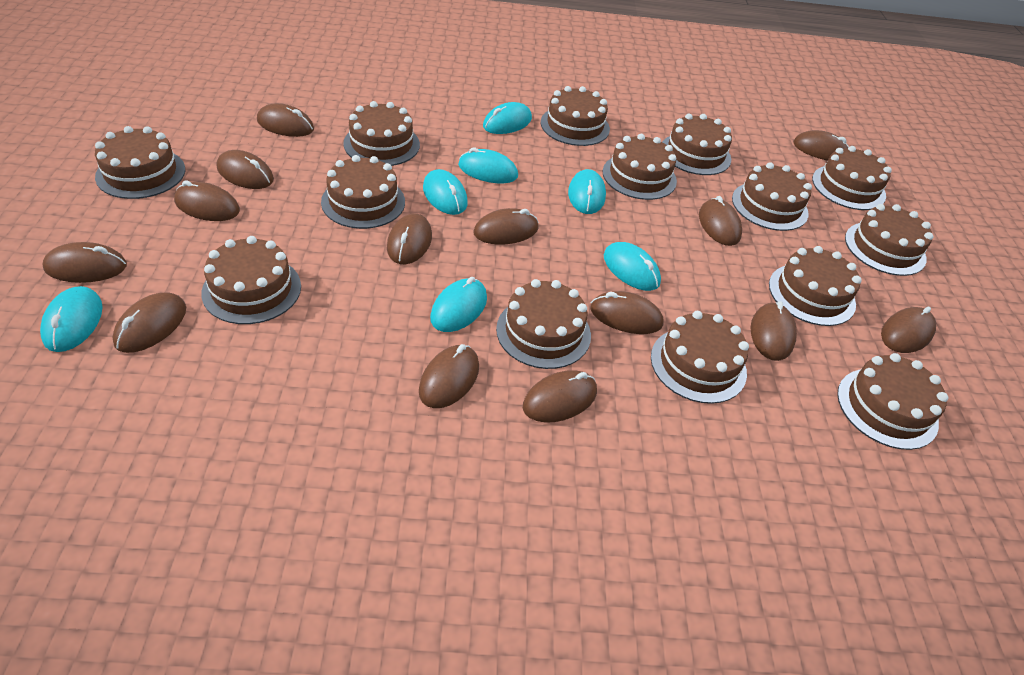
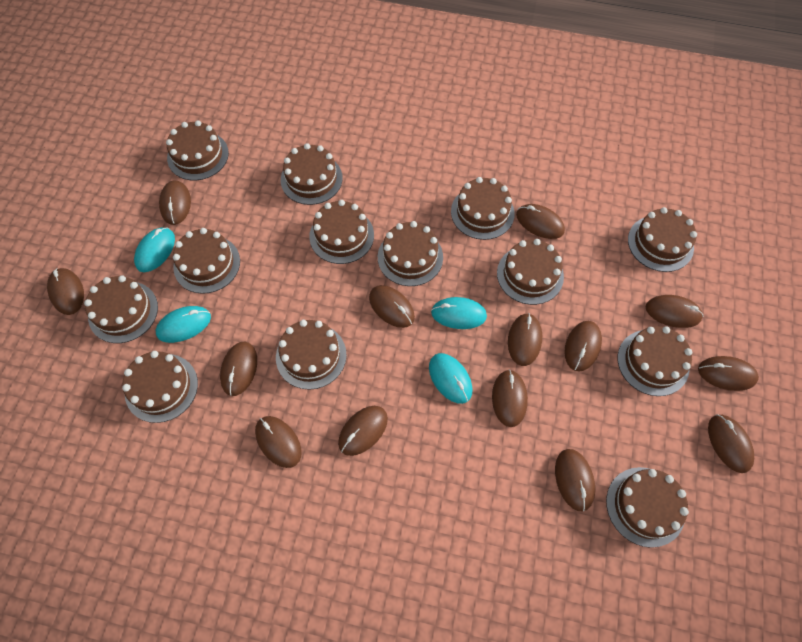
brown cake: 14 -> 13
turquoise mouse: 7 -> 4

